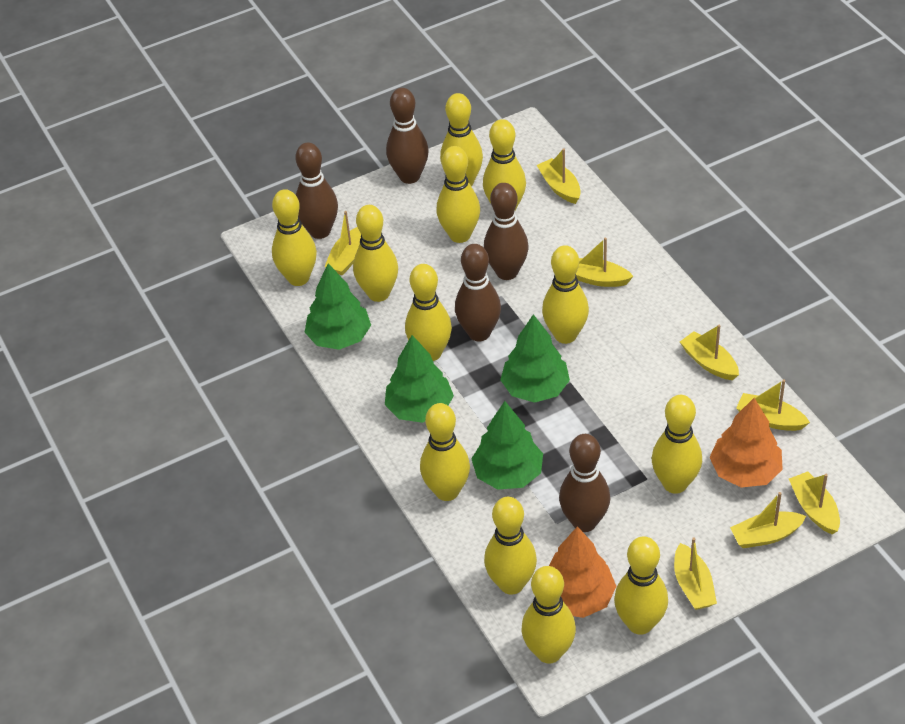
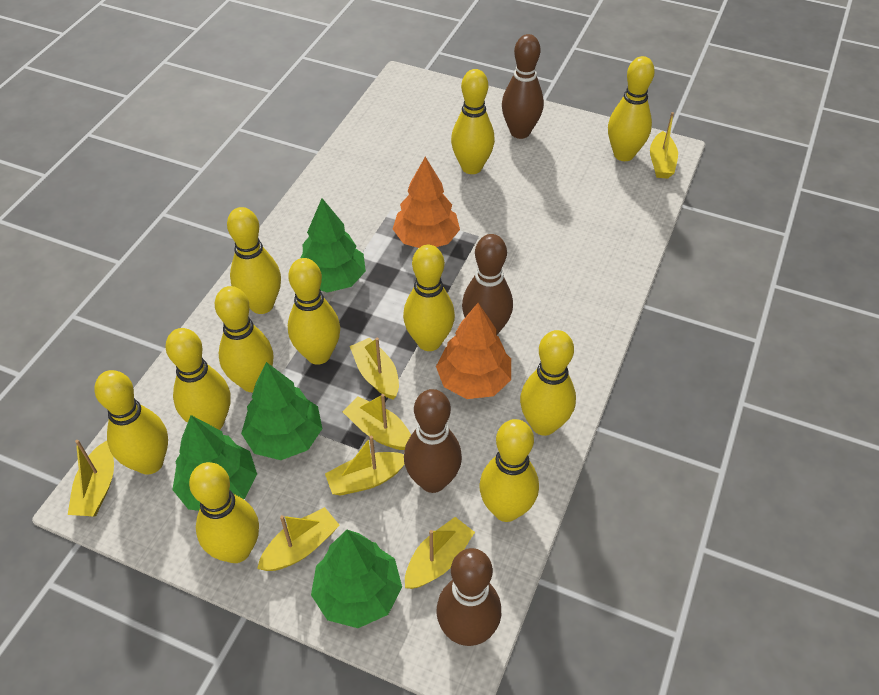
brown bowling pin: 5 -> 4
yellow boat: 8 -> 7
yellow bowling pin: 12 -> 11

